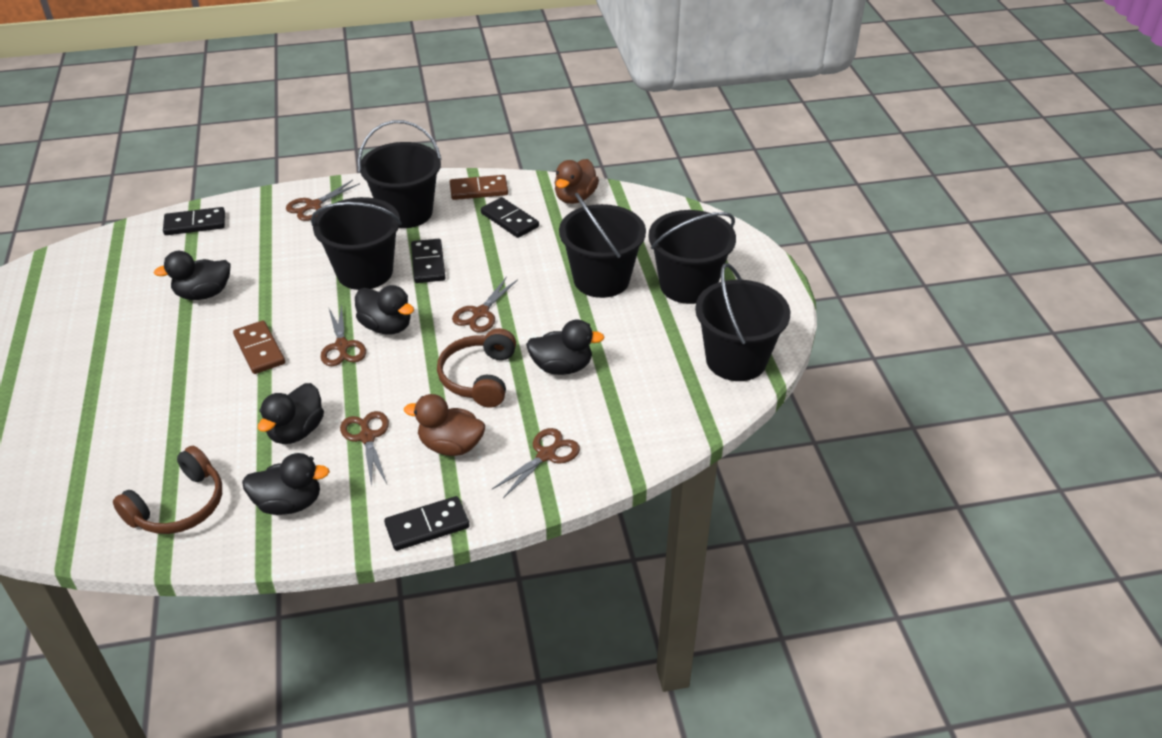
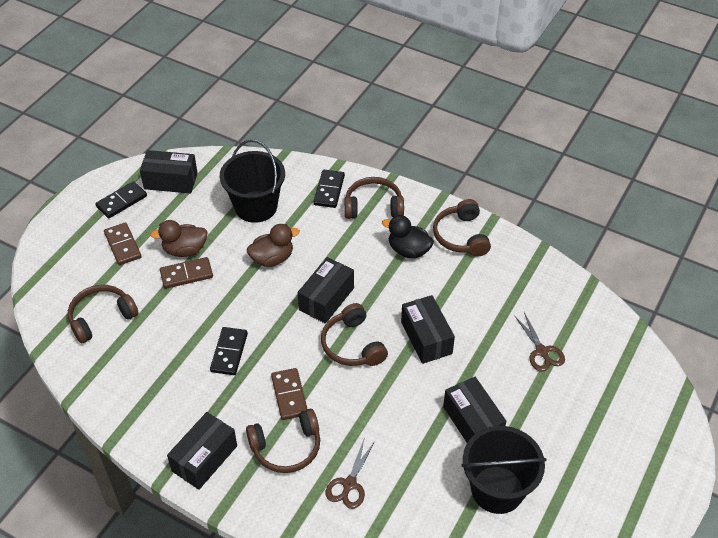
black box: 0 -> 5
black bucket: 5 -> 2
black domino: 4 -> 3
black duck: 5 -> 1
brown domino: 2 -> 3
brown headphones: 2 -> 5
brown scissors: 5 -> 2

